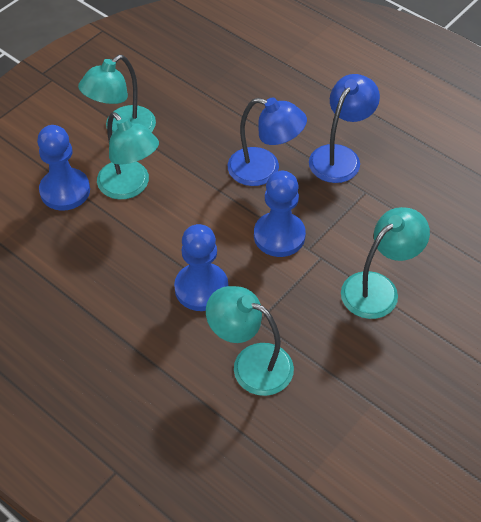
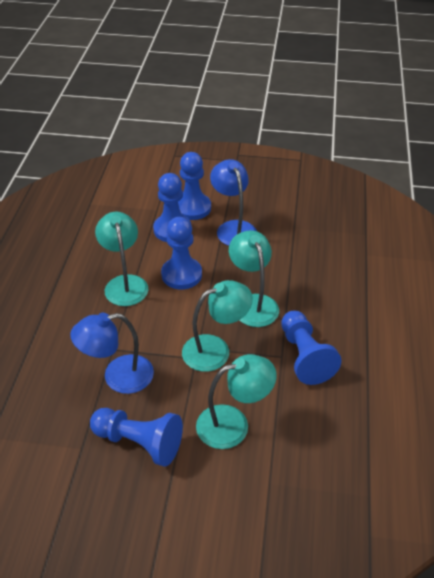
blue pawn: 3 -> 5

